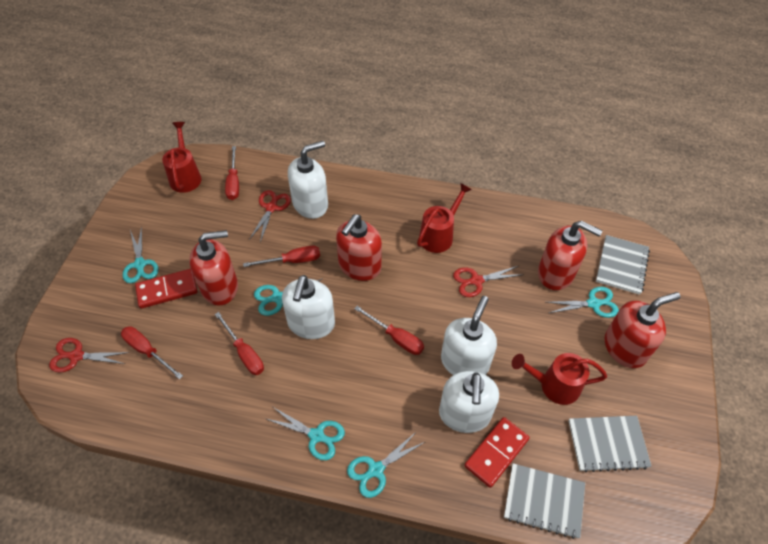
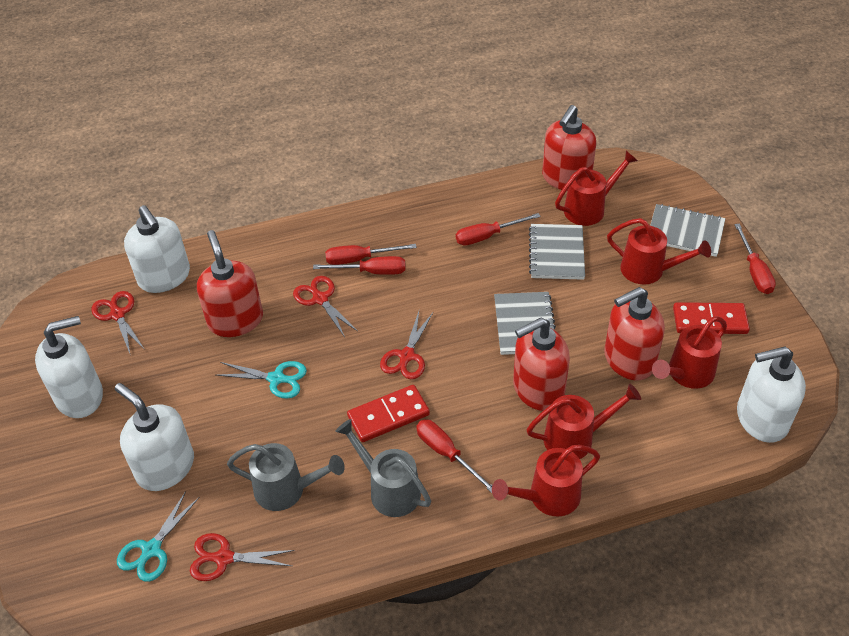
grey watering can: 0 -> 2
red scissors: 3 -> 4
red watering can: 3 -> 5
turquoise scissors: 5 -> 2

